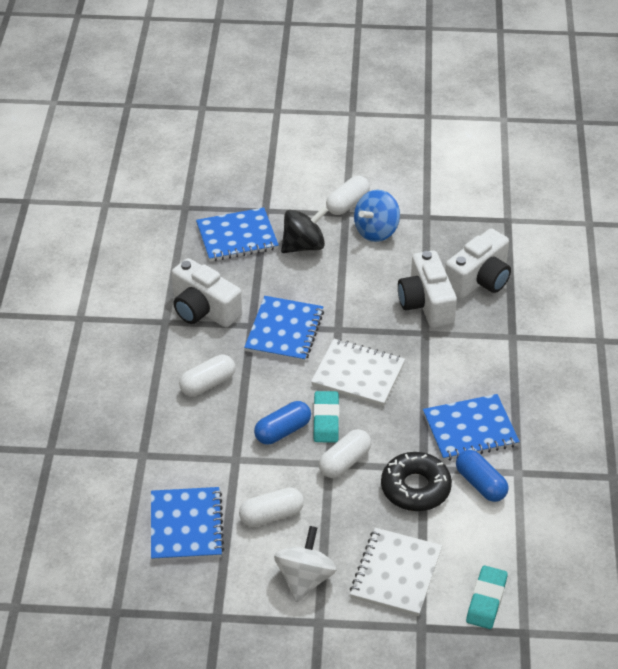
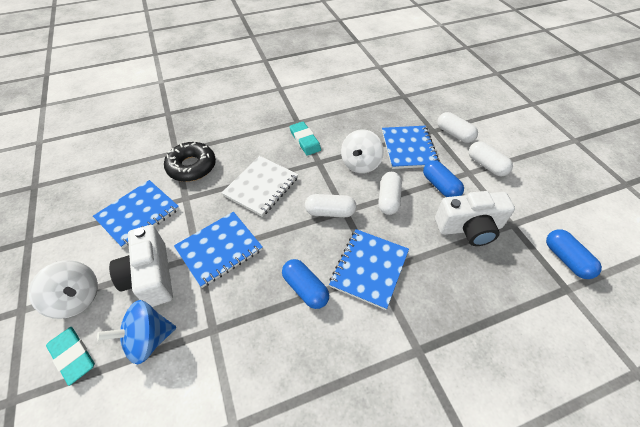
black spinning top: 1 -> 0
blue capsule: 2 -> 3
white camera: 3 -> 2
white notebook: 2 -> 1
white spinning top: 1 -> 2

